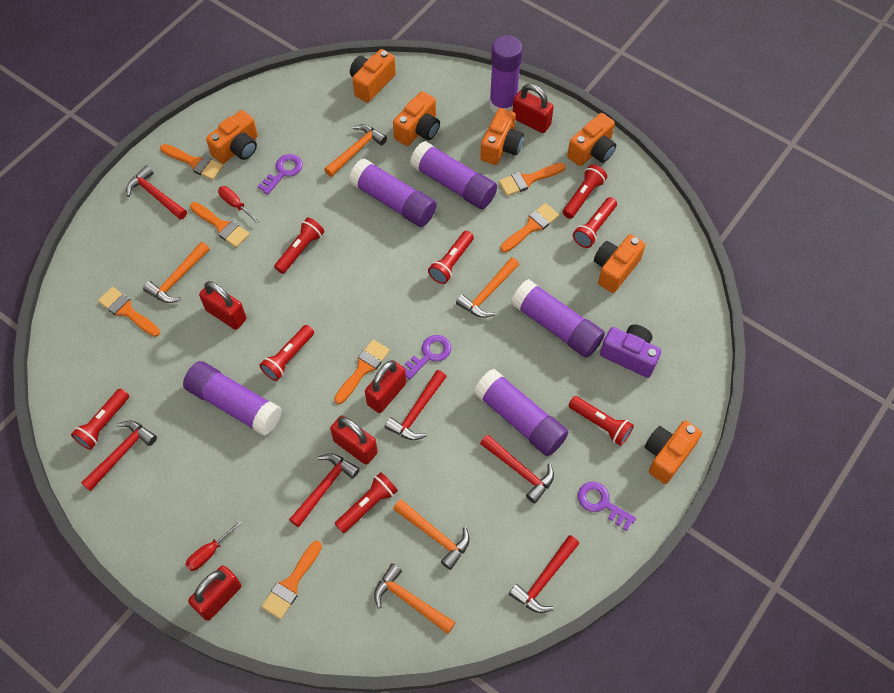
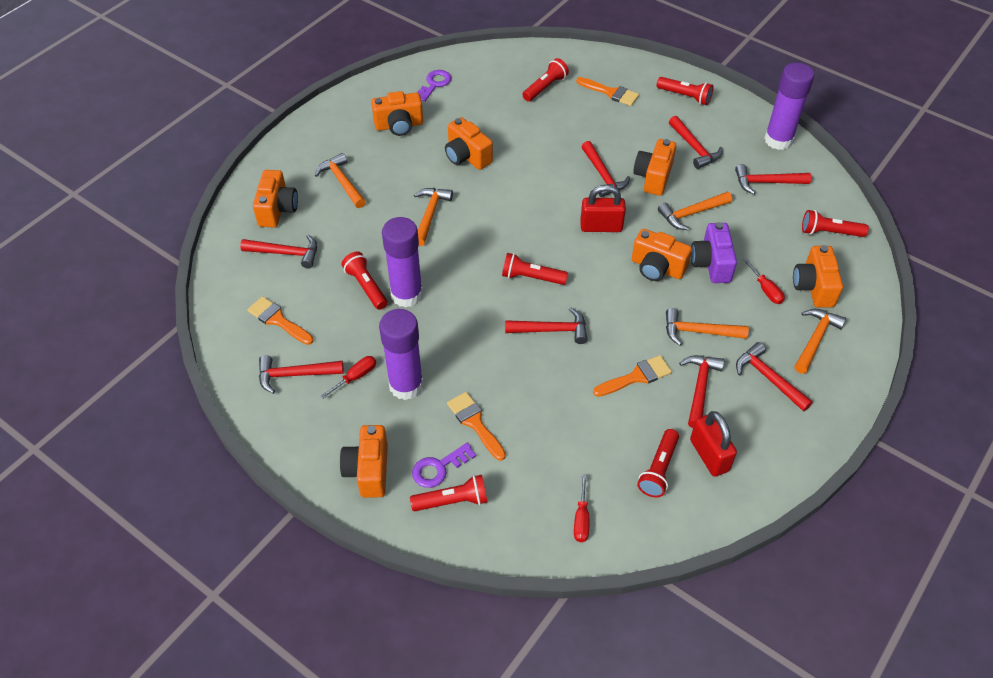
orange brush: 7 -> 4
purple glue stick: 6 -> 3
purple key: 3 -> 2
red flashlight: 8 -> 7
red hammer: 6 -> 8
red padlock: 5 -> 2
red screwdriver: 2 -> 3

